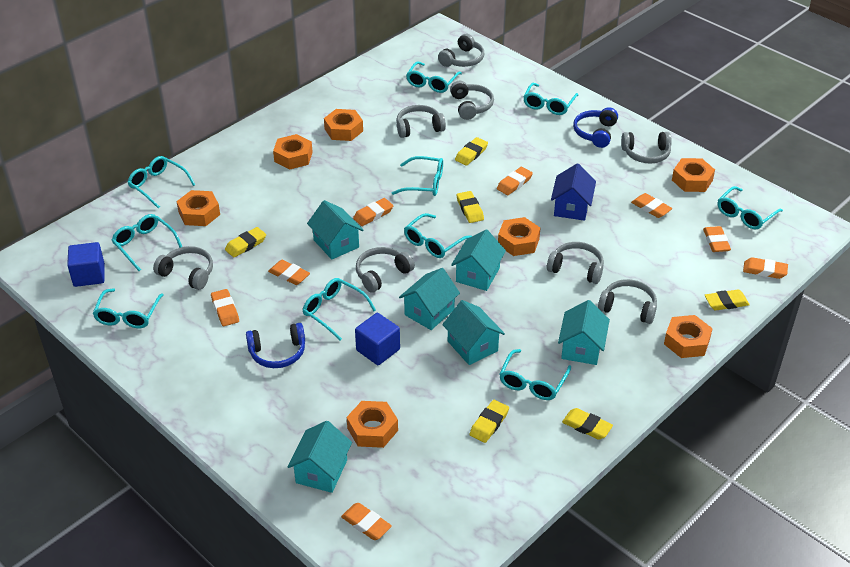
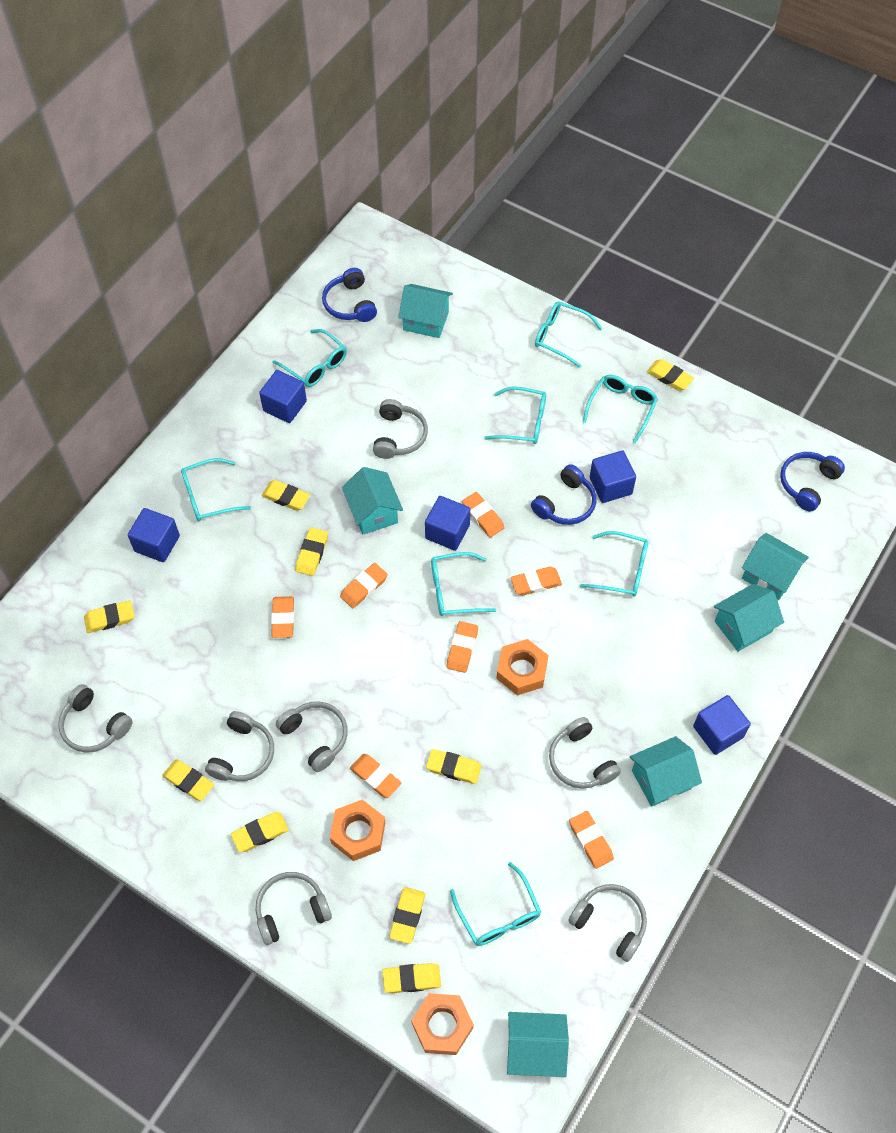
blue cube: 2 -> 5
blue headphones: 2 -> 3
blue house: 1 -> 0
grey headphones: 8 -> 7
orange eraser: 8 -> 7
orange nut: 7 -> 3
turquoise glasses: 10 -> 8
yellow eraser: 6 -> 9

